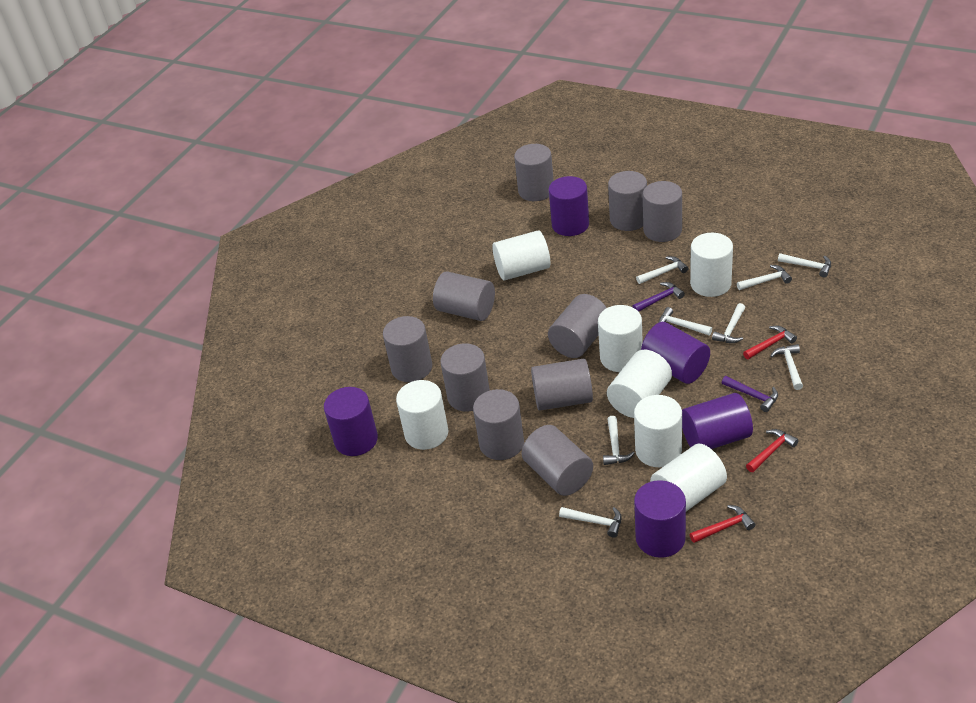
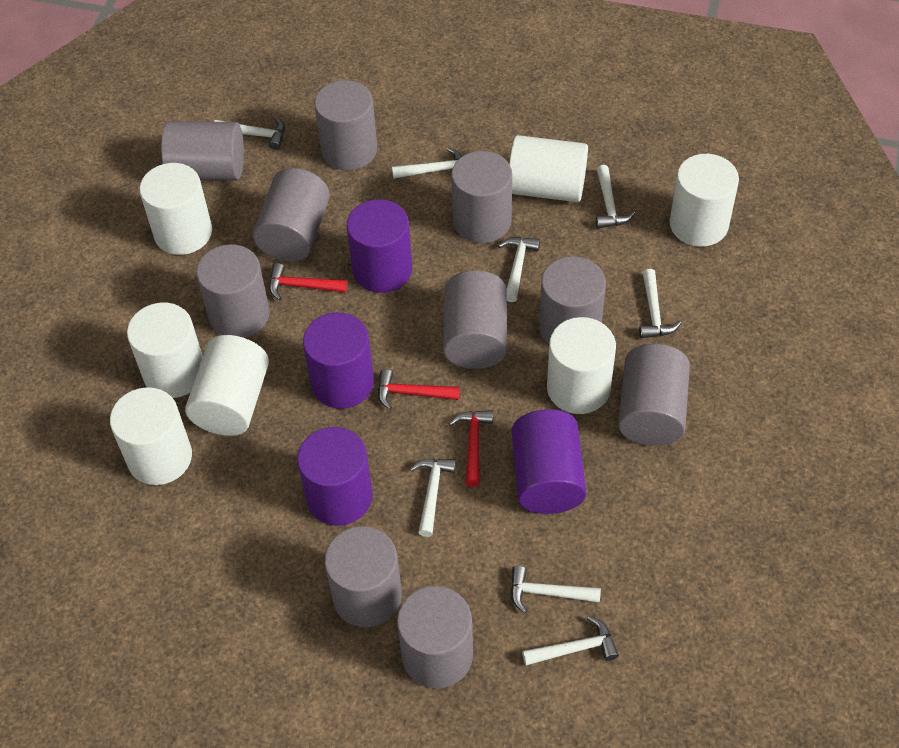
purple cylinder: 5 -> 4
purple hammer: 2 -> 0

